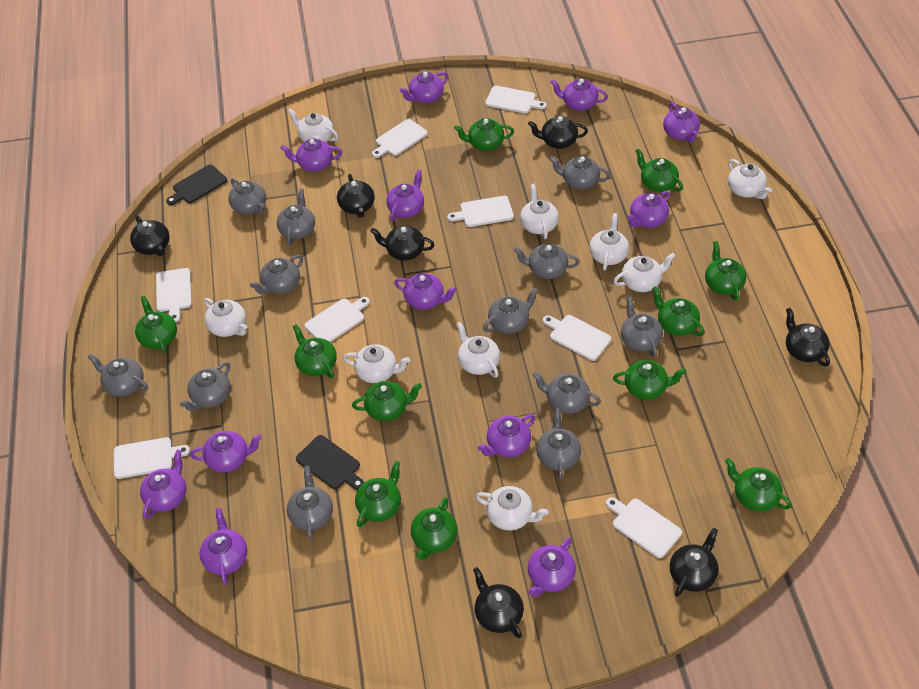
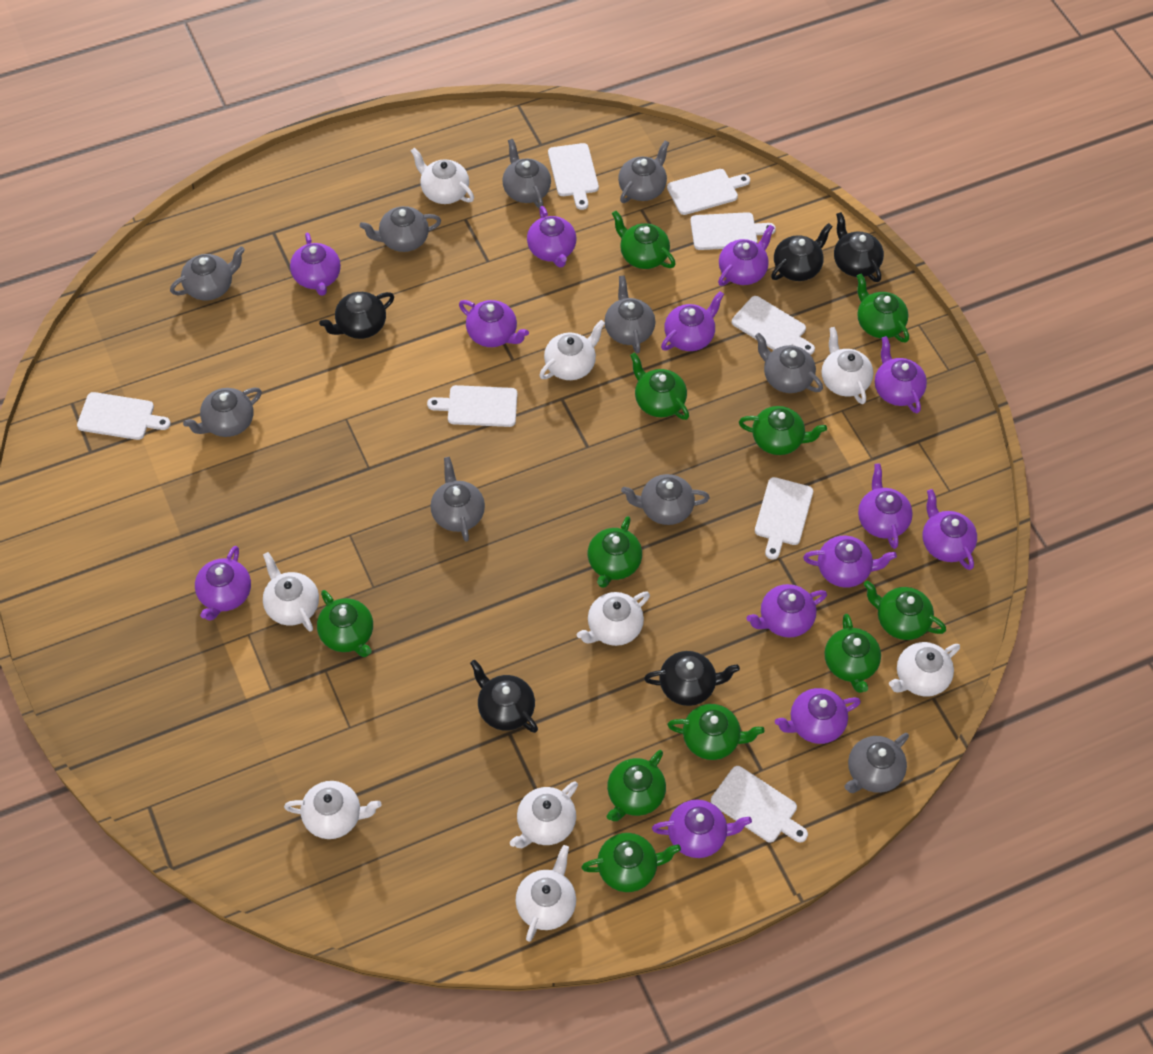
black cutting board: 2 -> 0
black teapot: 7 -> 5
grey teapot: 12 -> 10
purple teapot: 12 -> 13

